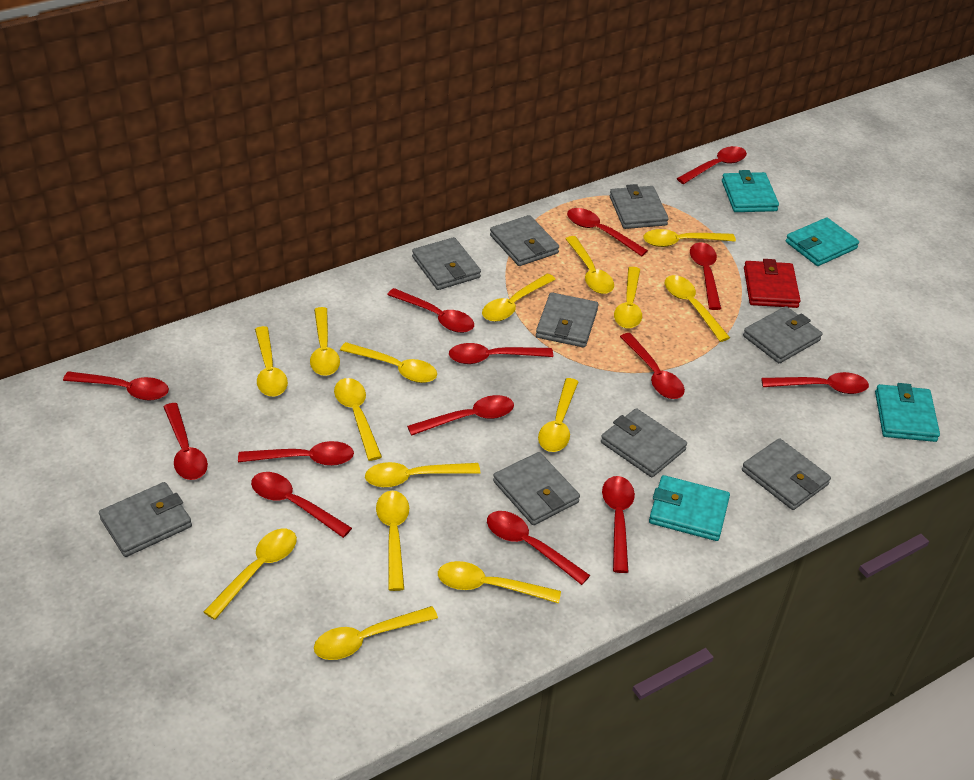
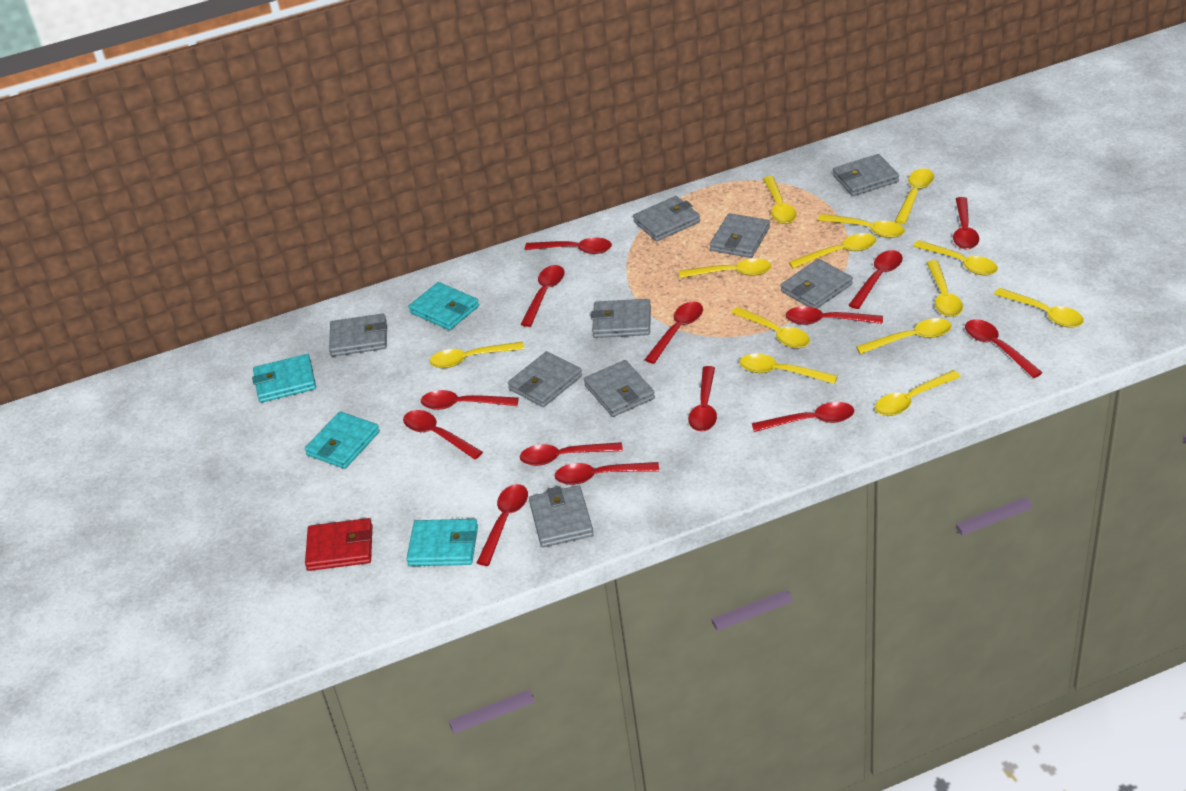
yellow spoon: 15 -> 13

